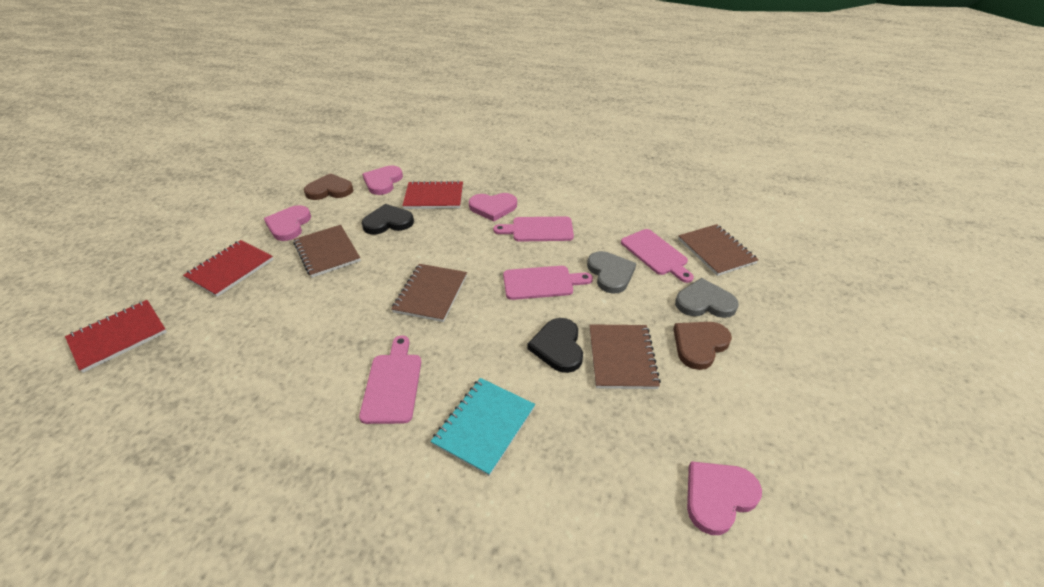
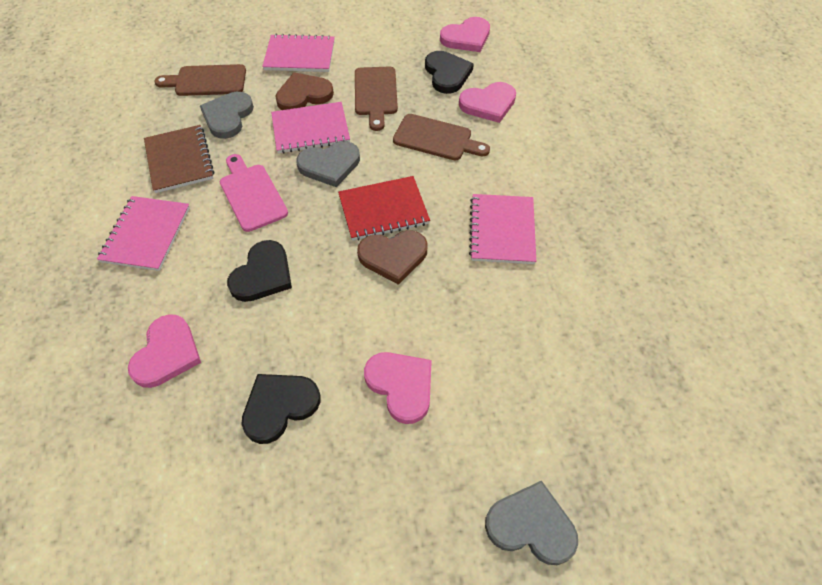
black heart: 2 -> 3
brown cutting board: 0 -> 3
brown notebook: 4 -> 1
grey heart: 2 -> 3
pink cutting board: 4 -> 1
pink notebook: 0 -> 4
red notebook: 3 -> 1
turquoise notebook: 1 -> 0

